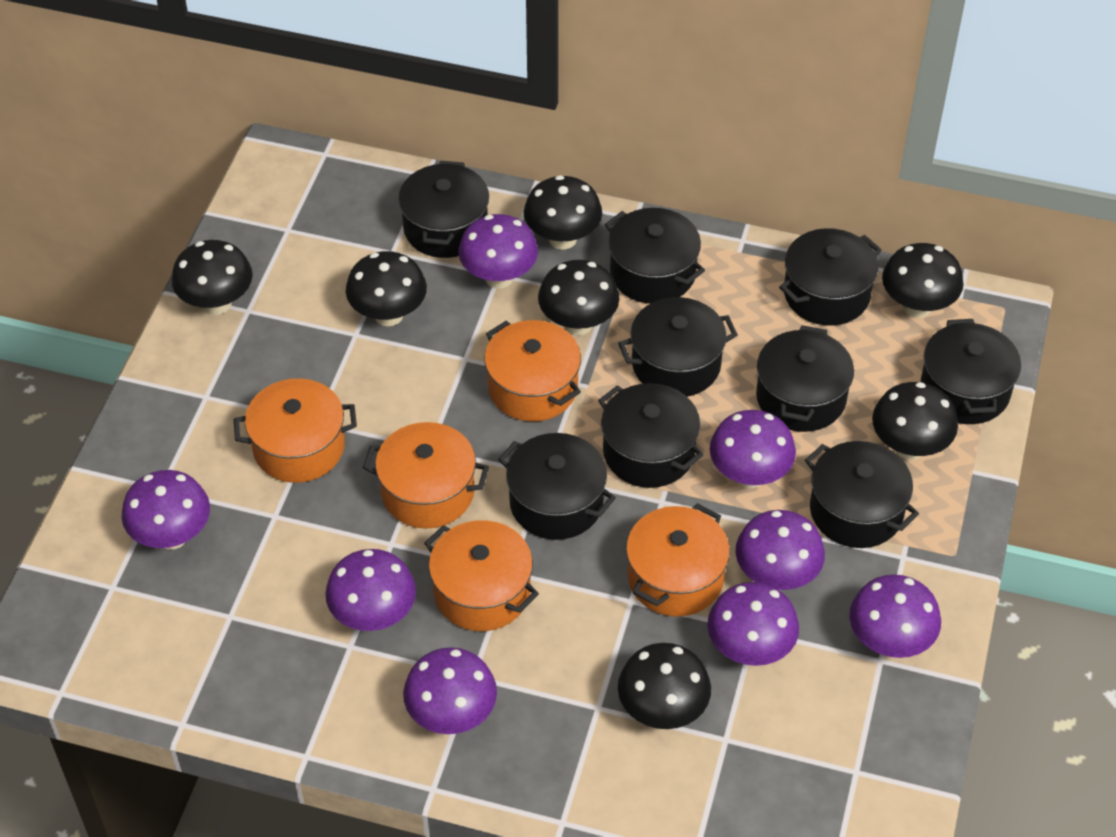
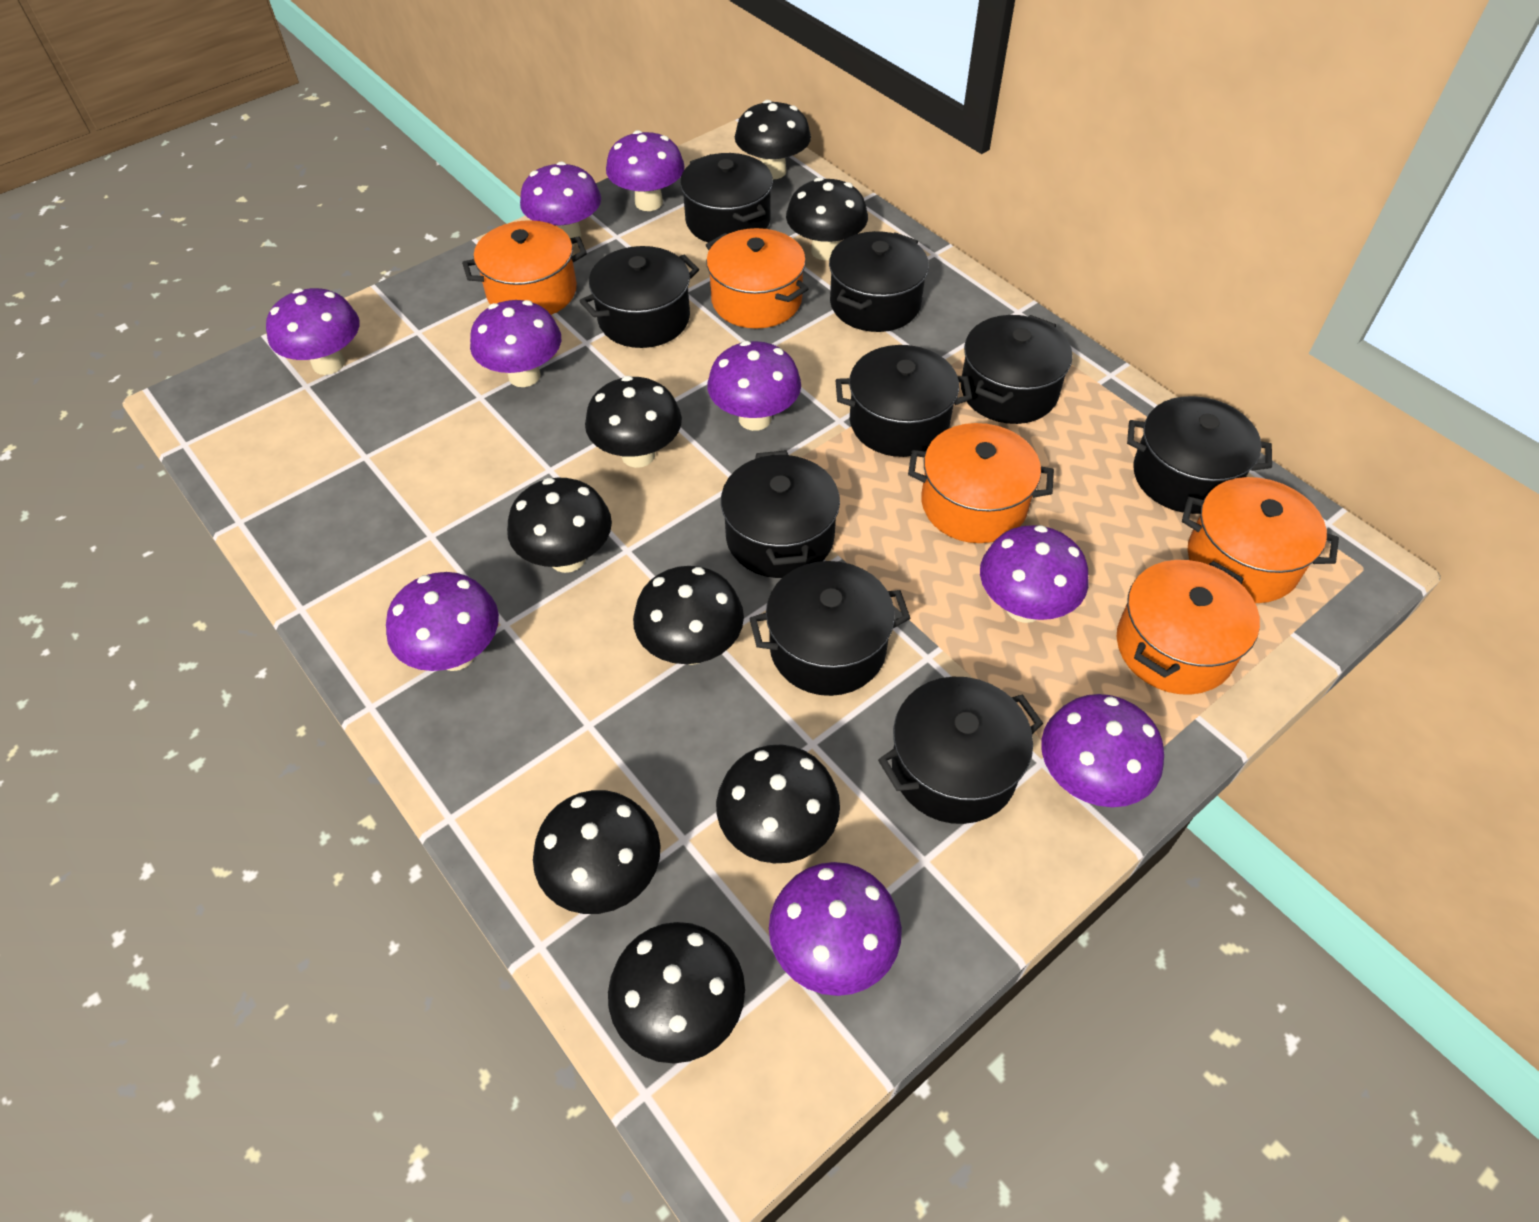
black mushroom: 7 -> 8
purple mushroom: 8 -> 9

